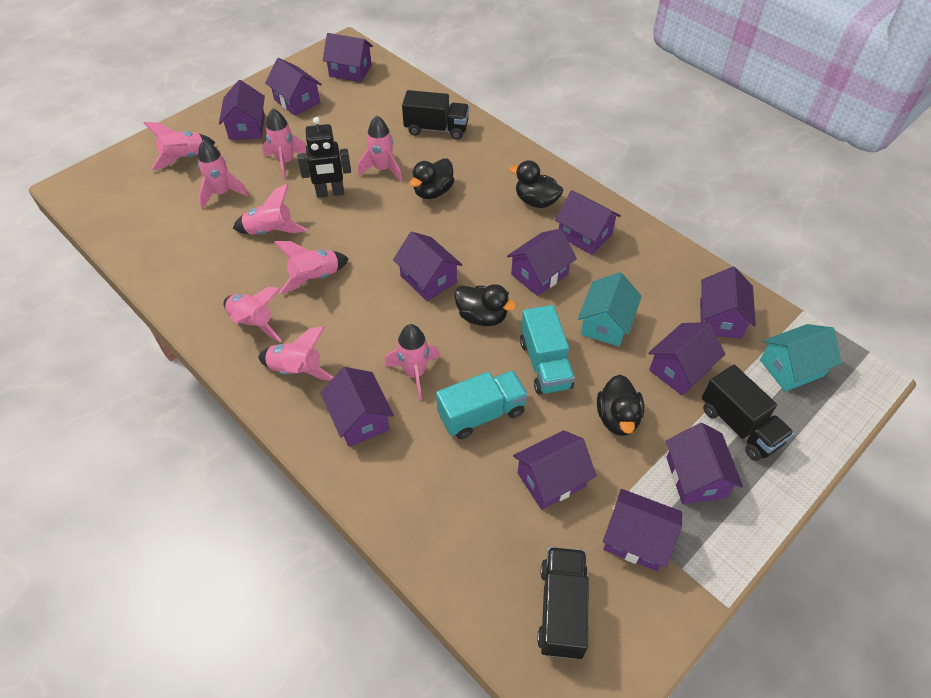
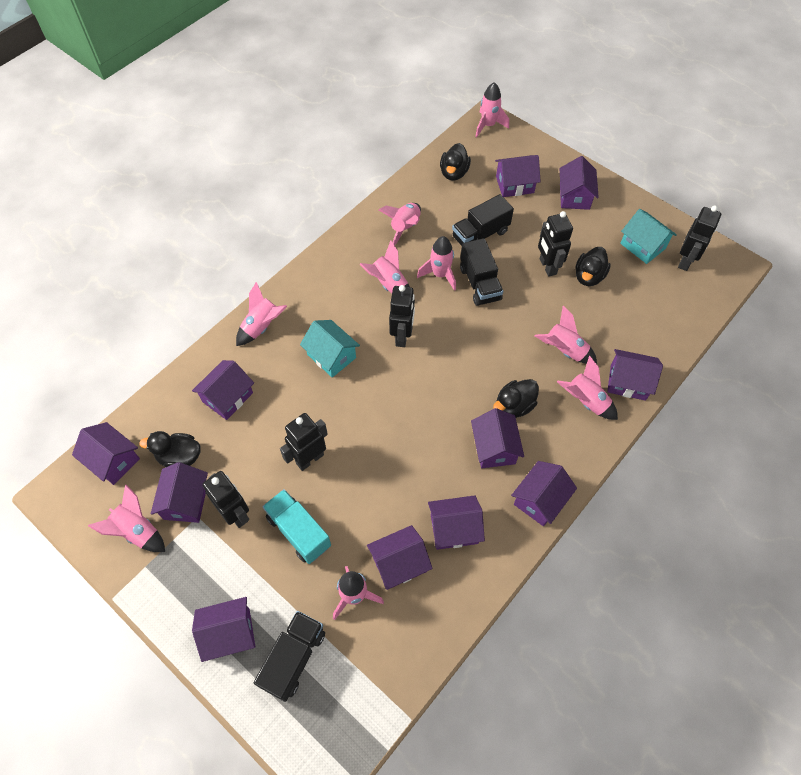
black robot: 1 -> 5
purple house: 12 -> 11
turquoise truck: 2 -> 1

